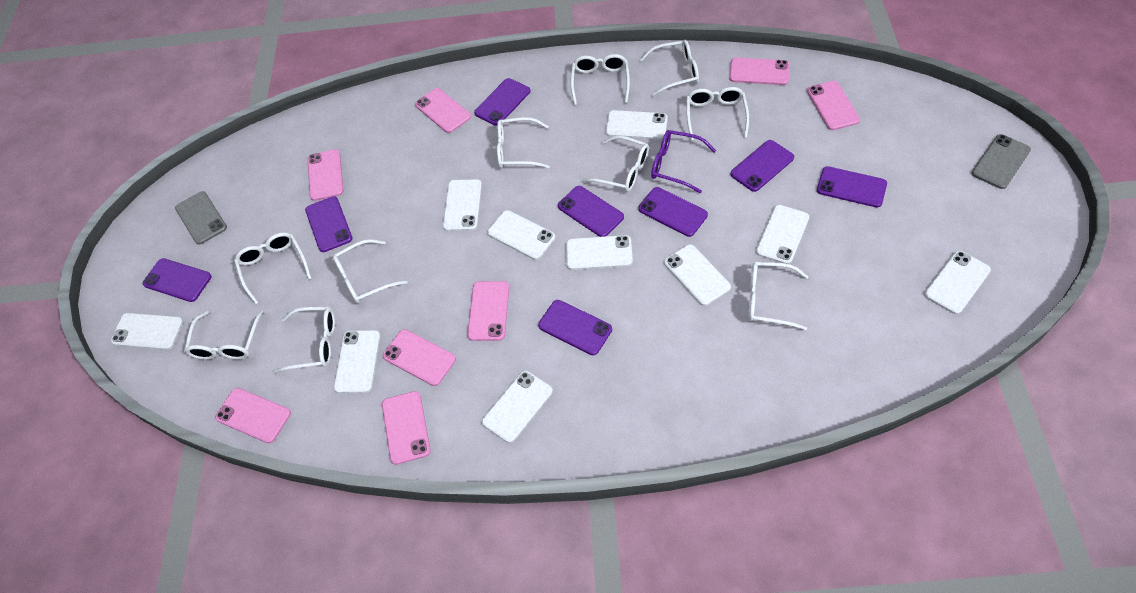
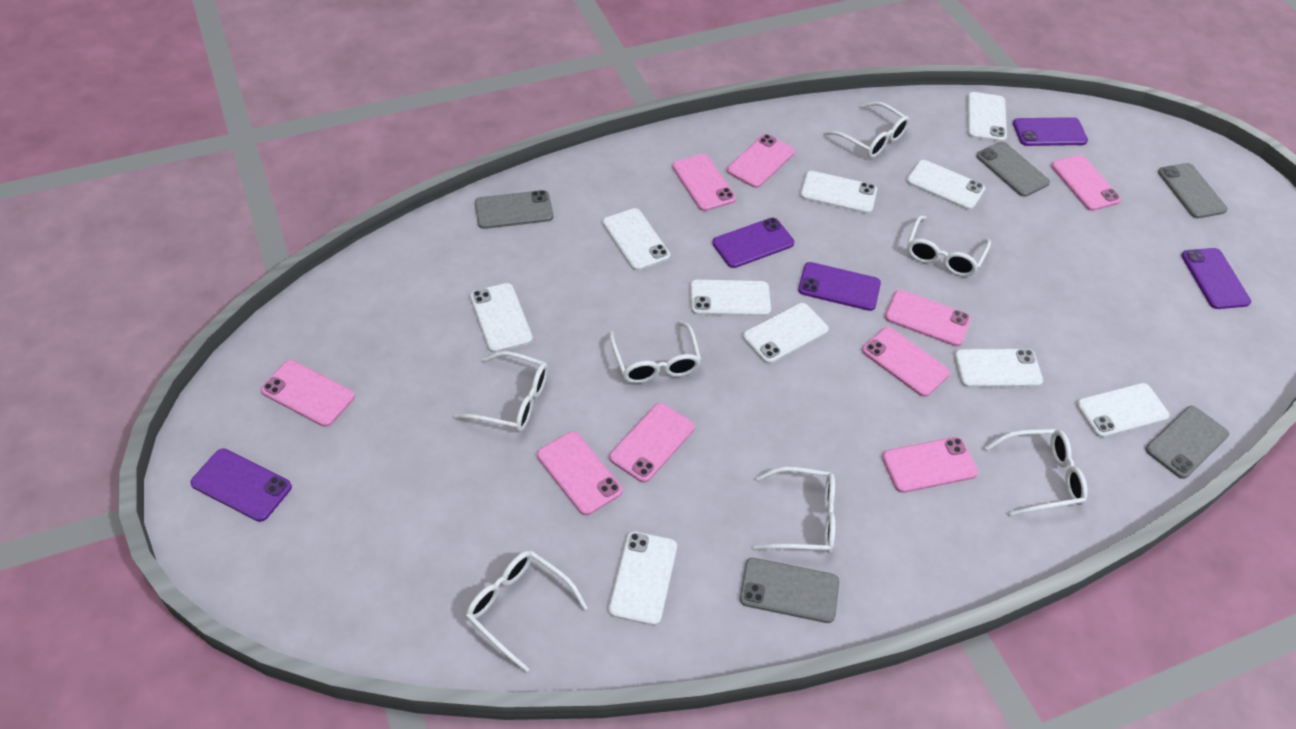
grey phone: 2 -> 5
pink phone: 8 -> 9
purple glasses: 1 -> 0
purple phone: 8 -> 5
white glasses: 10 -> 7

